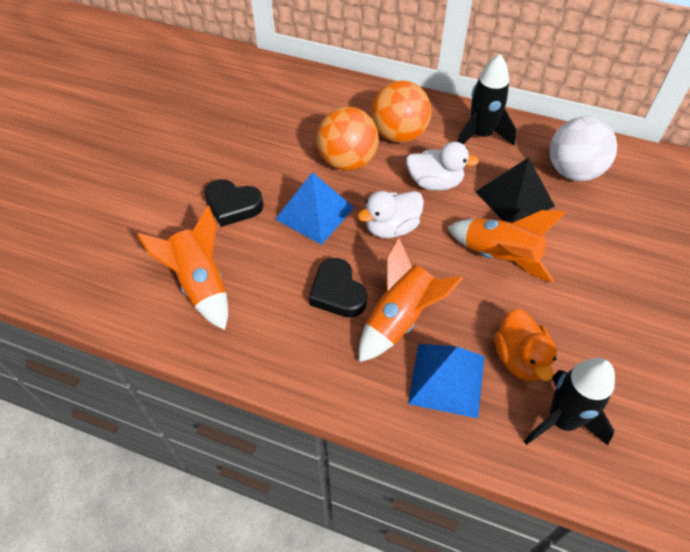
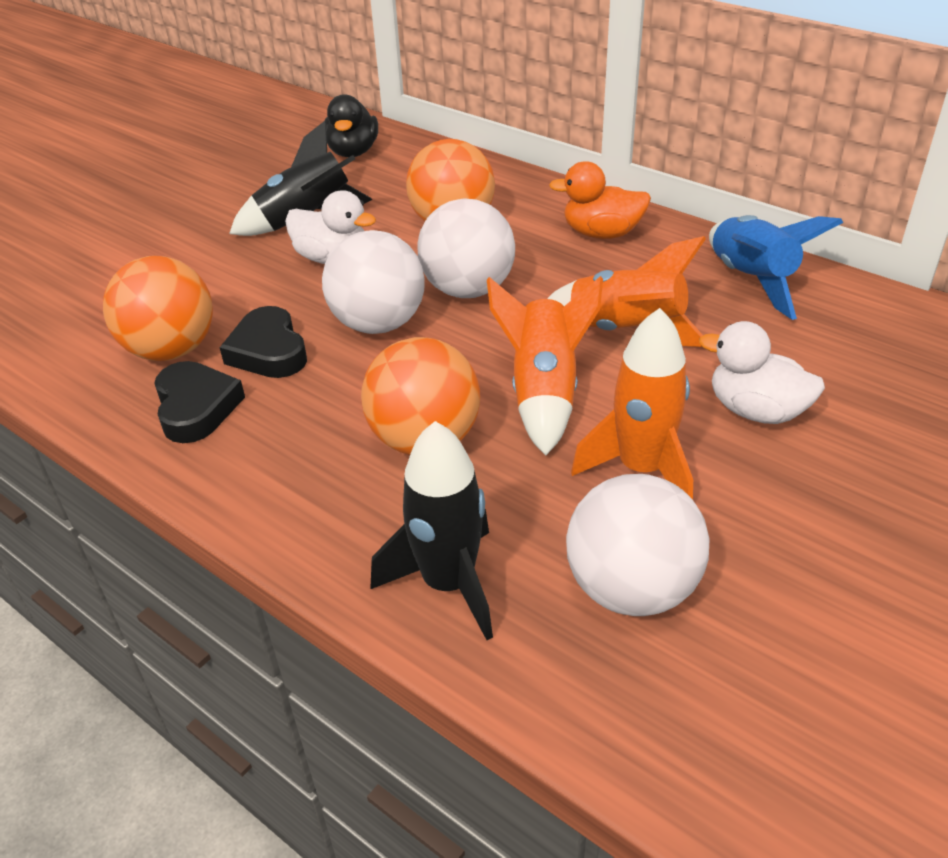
black duck: 0 -> 1
black pyramid: 1 -> 0
blue pyramid: 2 -> 0
blue rocket: 0 -> 1
orange ball: 2 -> 3
white ball: 1 -> 3

